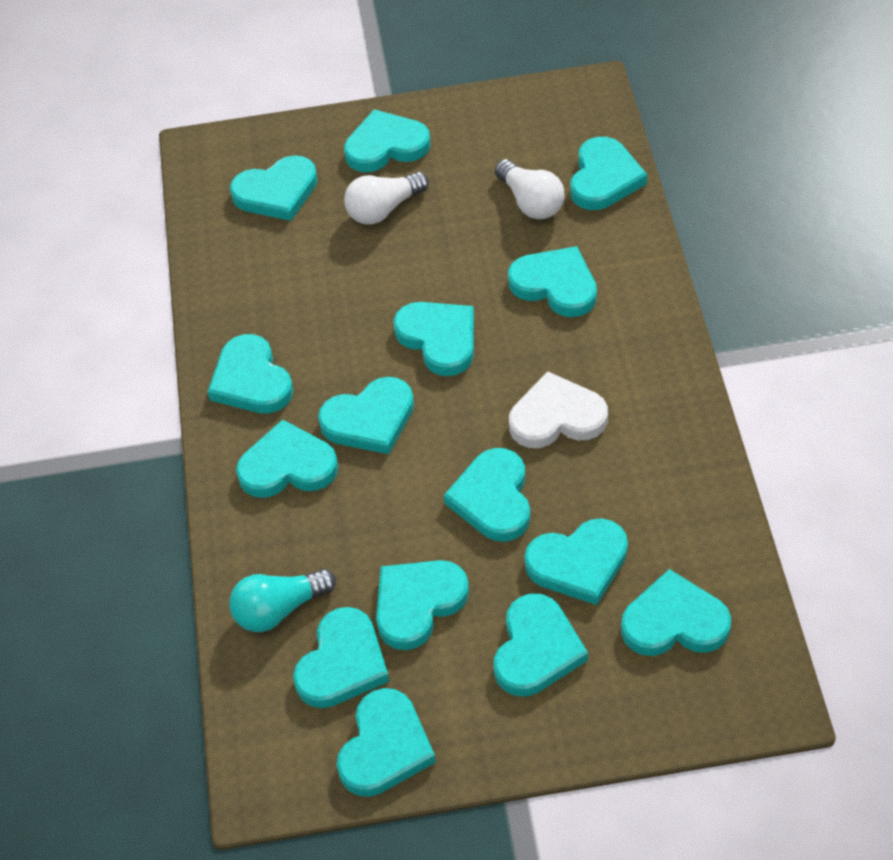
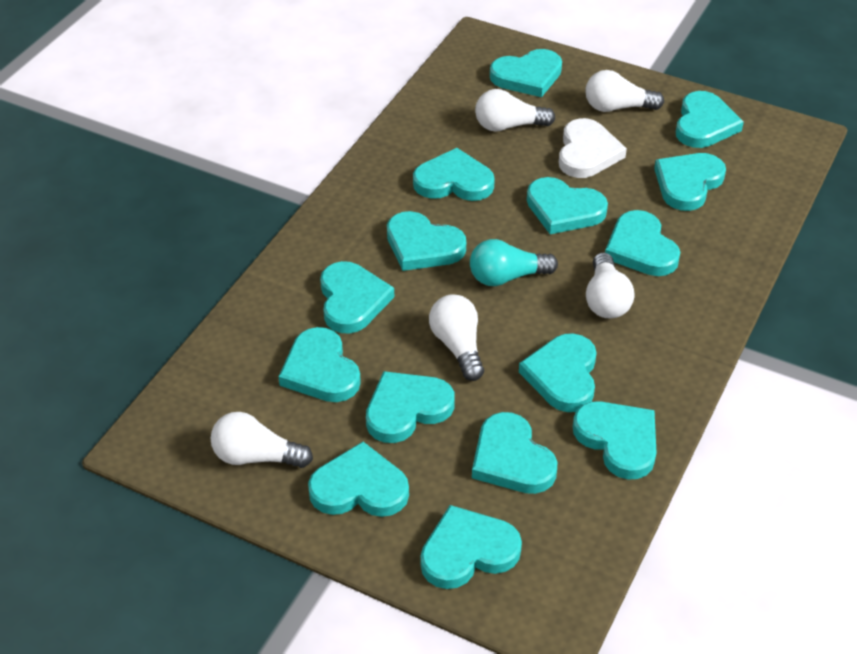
white light bulb: 2 -> 5

